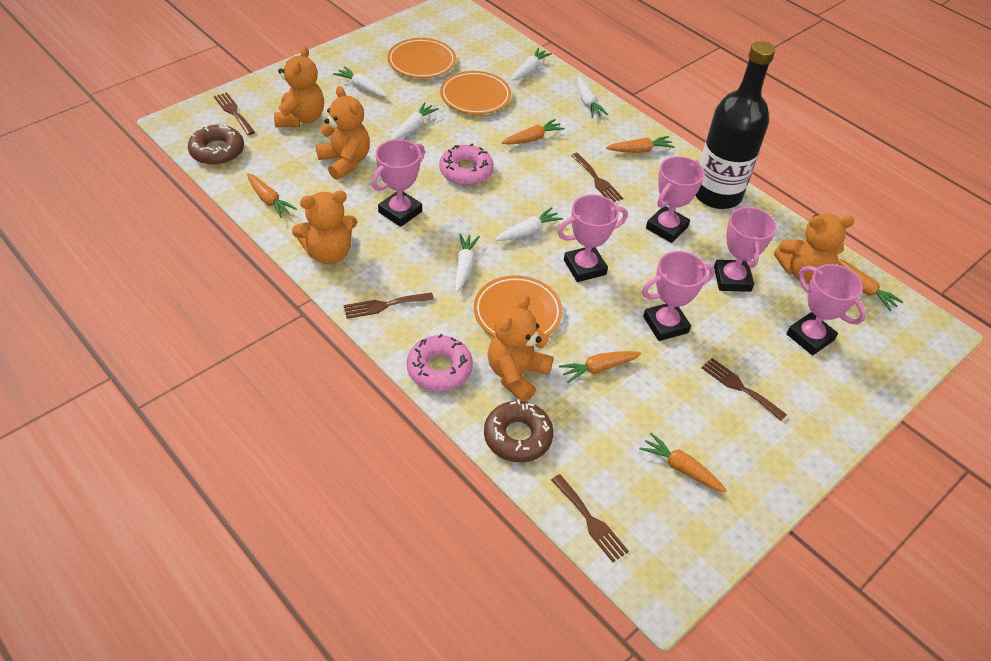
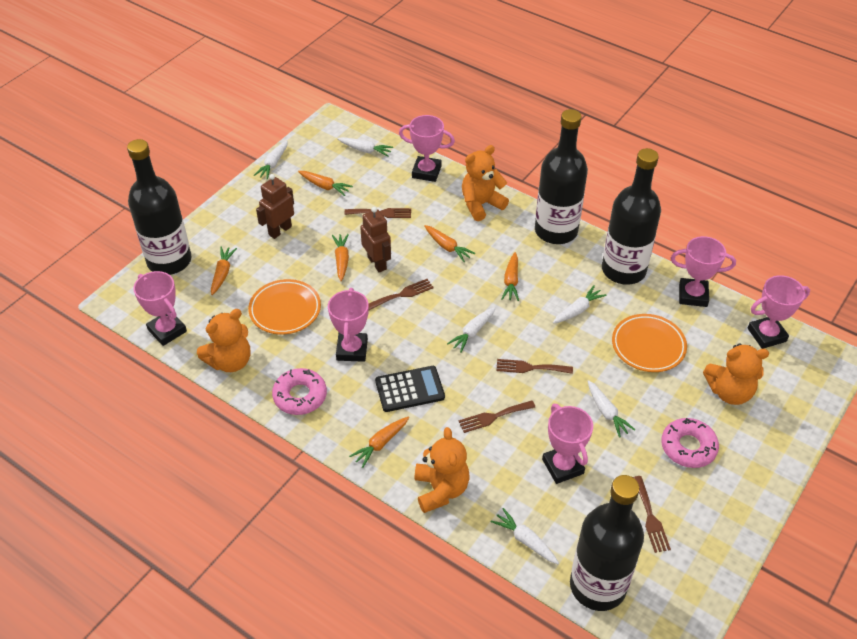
black bottle: 1 -> 4
black calculator: 0 -> 1
brown donut: 2 -> 0
brown robot: 0 -> 2
orange plate: 3 -> 2
orange teddy bear: 5 -> 4

